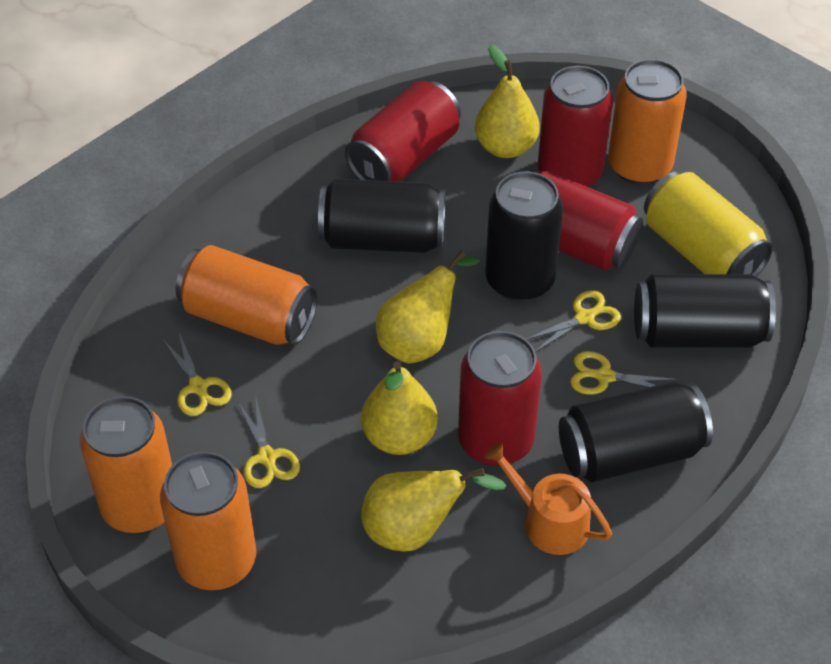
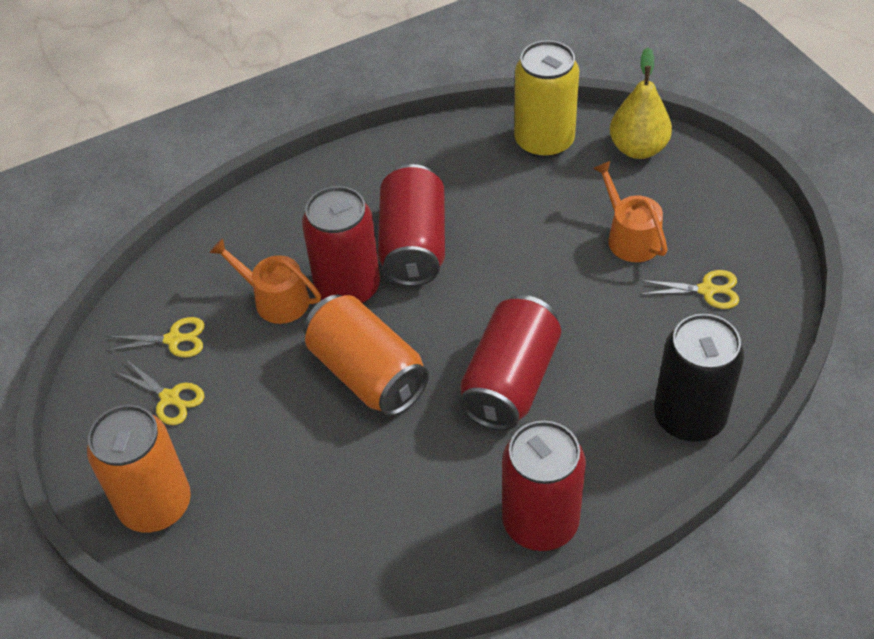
black can: 4 -> 1
orange can: 4 -> 2
orange watering can: 1 -> 2
yellow pear: 4 -> 1
yellow scissors: 4 -> 3

